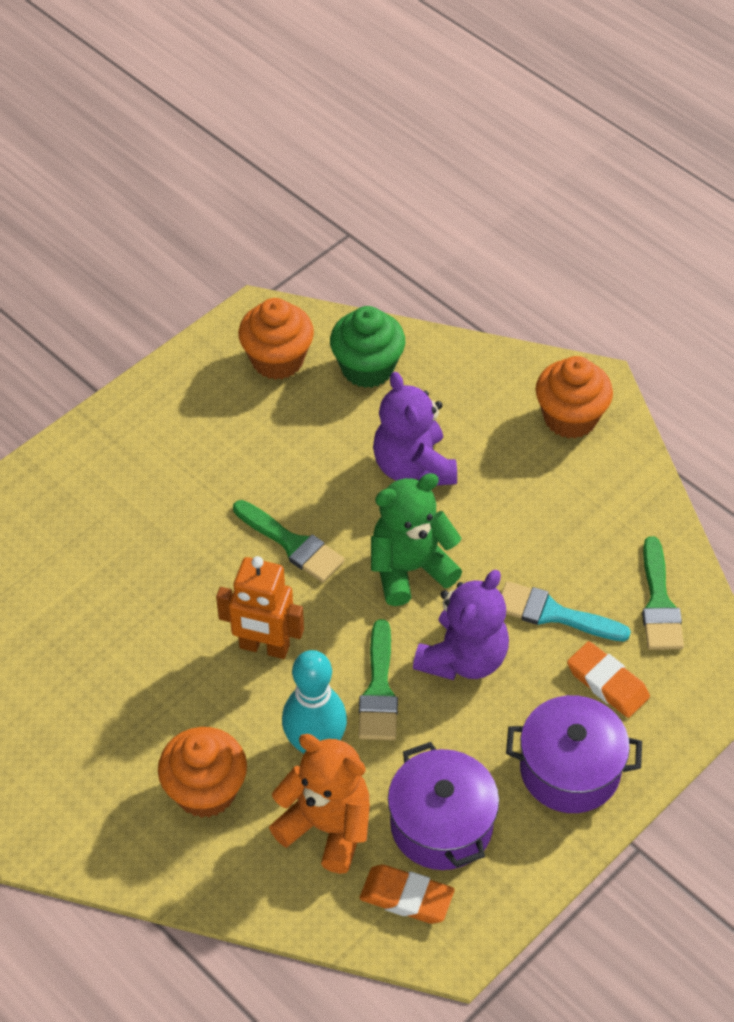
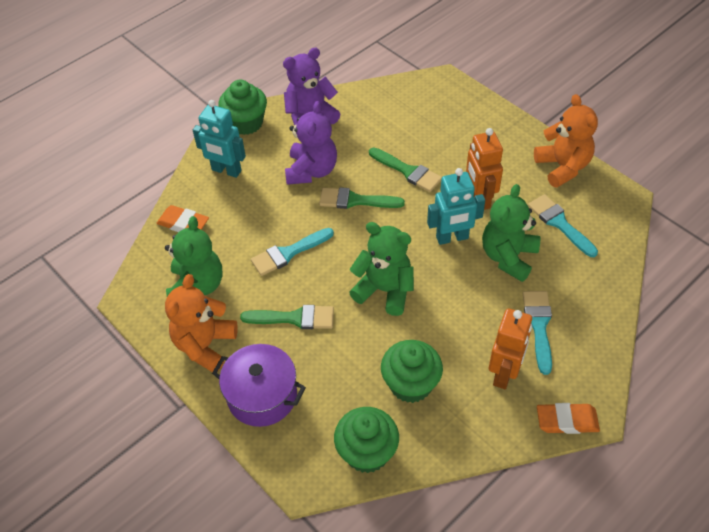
green cupcake: 1 -> 3
green teddy bear: 1 -> 3
orange cupcake: 3 -> 0
orange robot: 1 -> 2
orange teddy bear: 1 -> 2
purple pot: 2 -> 1
turquoise bowling pin: 1 -> 0
turquoise brush: 1 -> 3
turquoise robot: 0 -> 2

